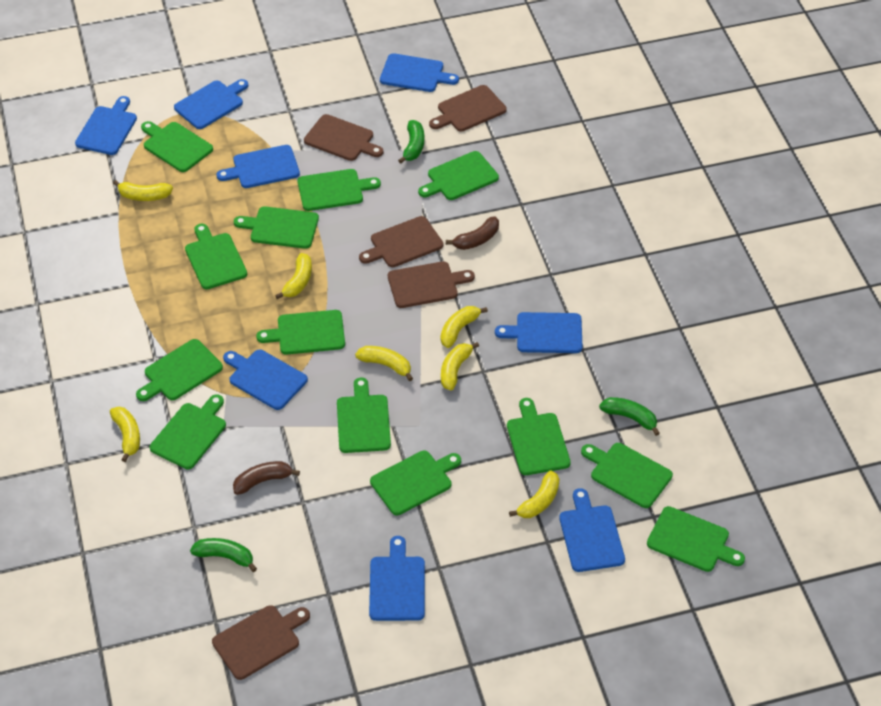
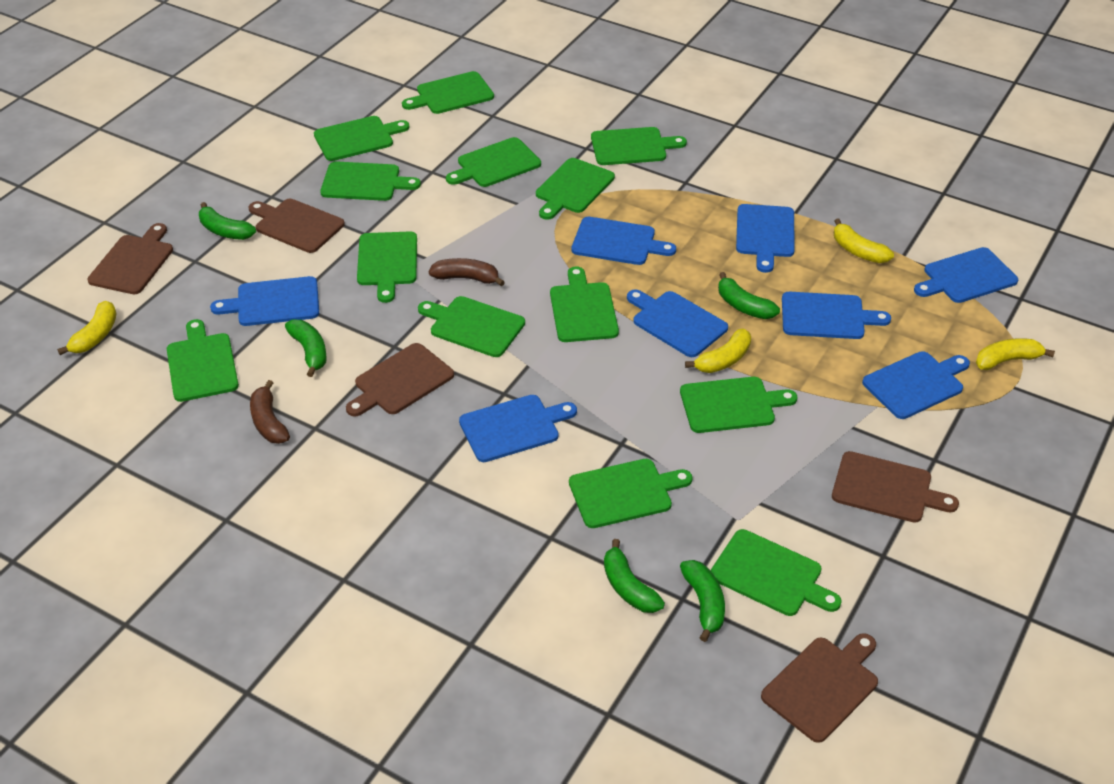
green banana: 3 -> 5
yellow banana: 7 -> 4

